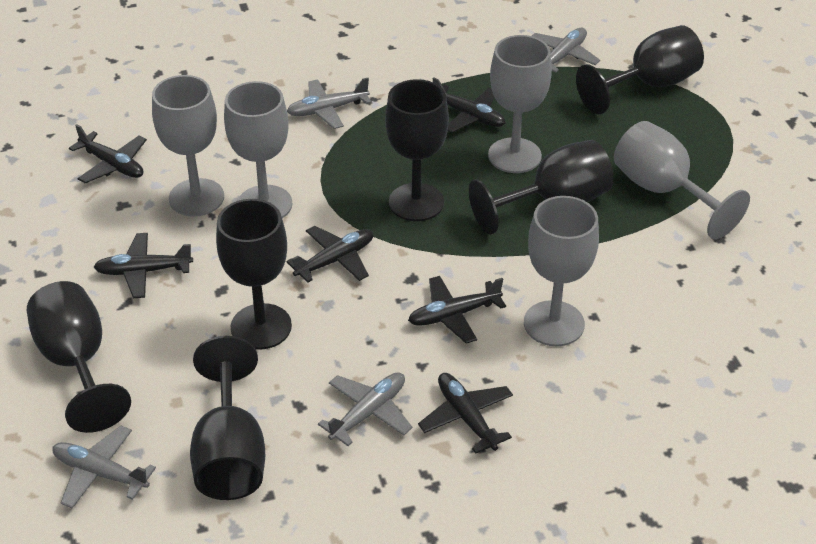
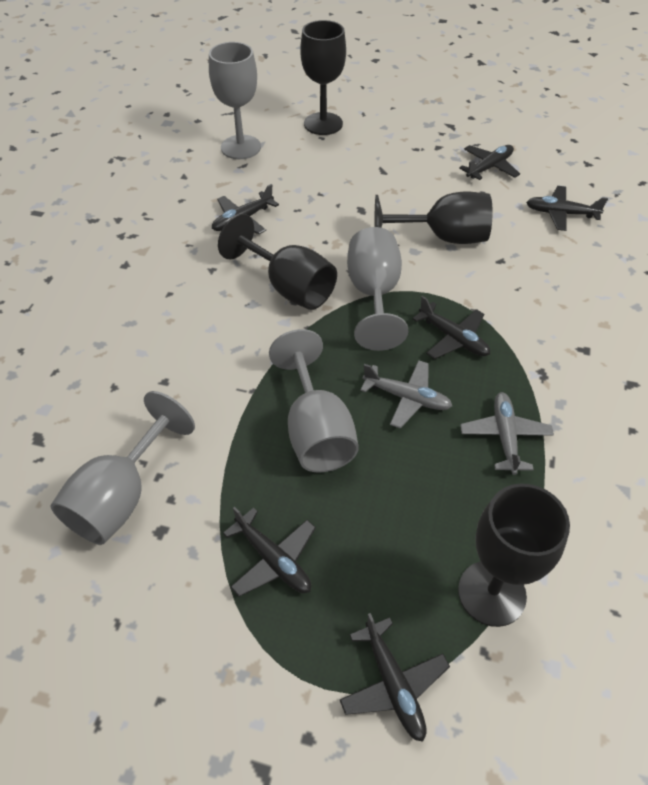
black goblet: 6 -> 4
grey goblet: 5 -> 4
grey plane: 4 -> 2

